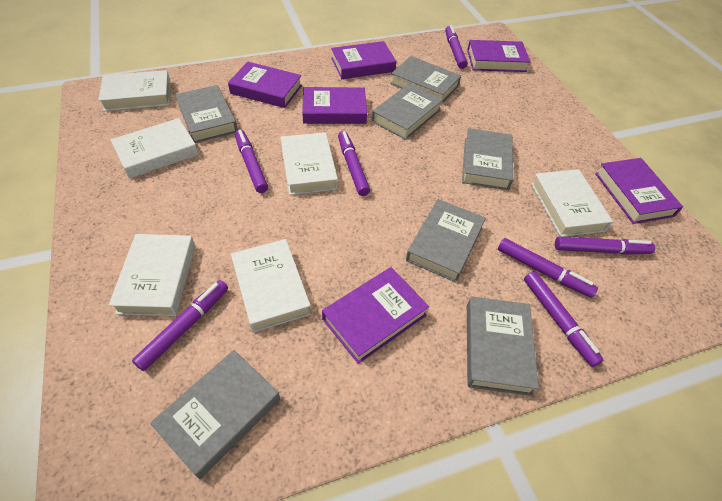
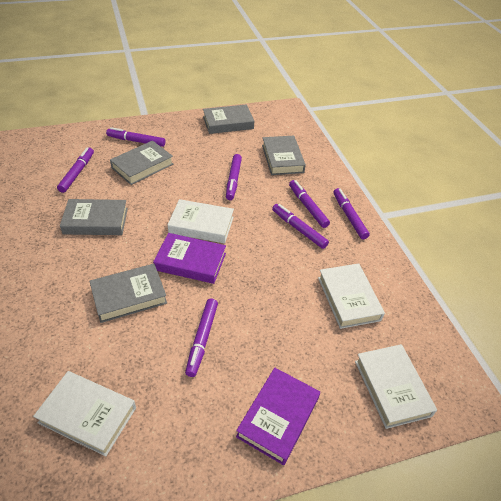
grey book: 7 -> 5
purple book: 6 -> 2
white book: 6 -> 4

